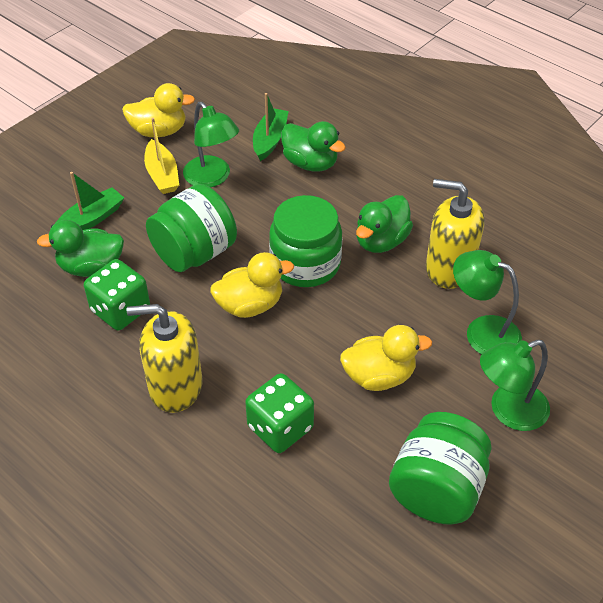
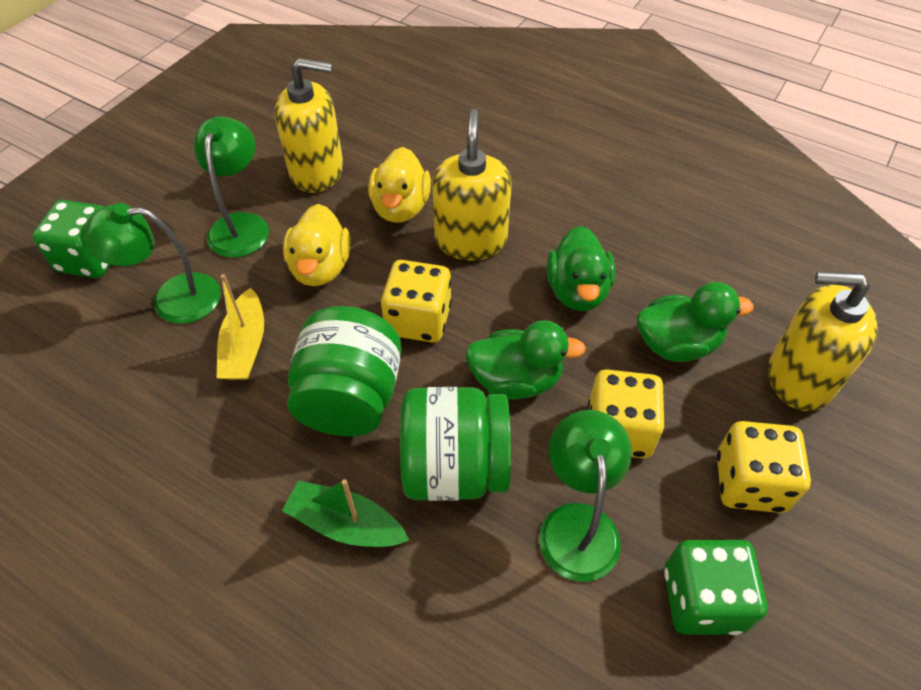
green boat: 2 -> 1
green jar: 3 -> 2
yellow dice: 0 -> 3
yellow duck: 3 -> 2
yellow soap dispenser: 2 -> 3

